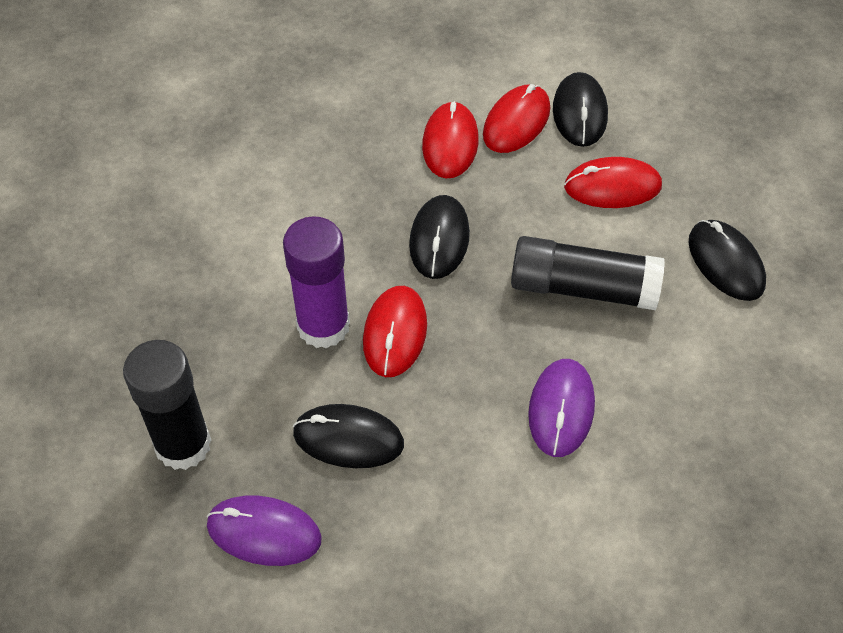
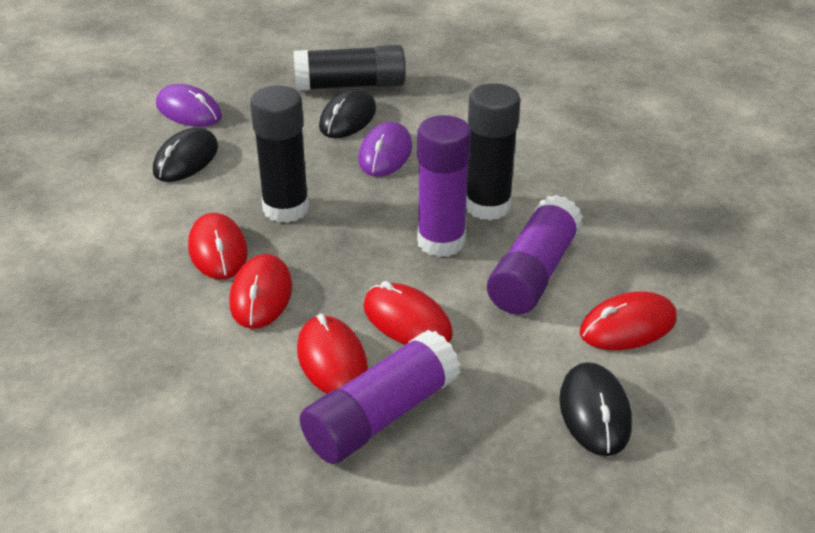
black glue stick: 2 -> 3
black mouse: 4 -> 3
purple glue stick: 1 -> 3
red mouse: 4 -> 5

